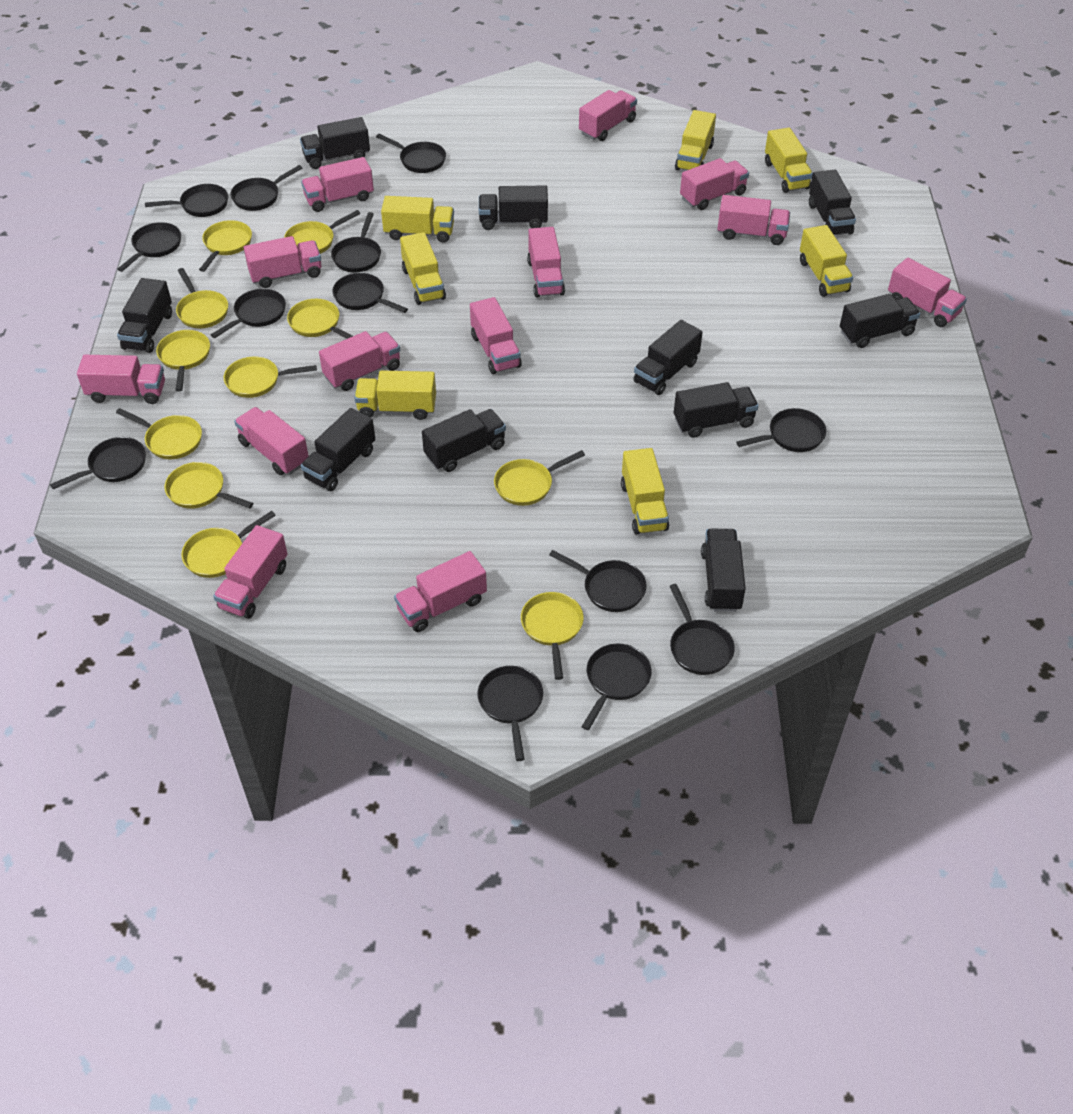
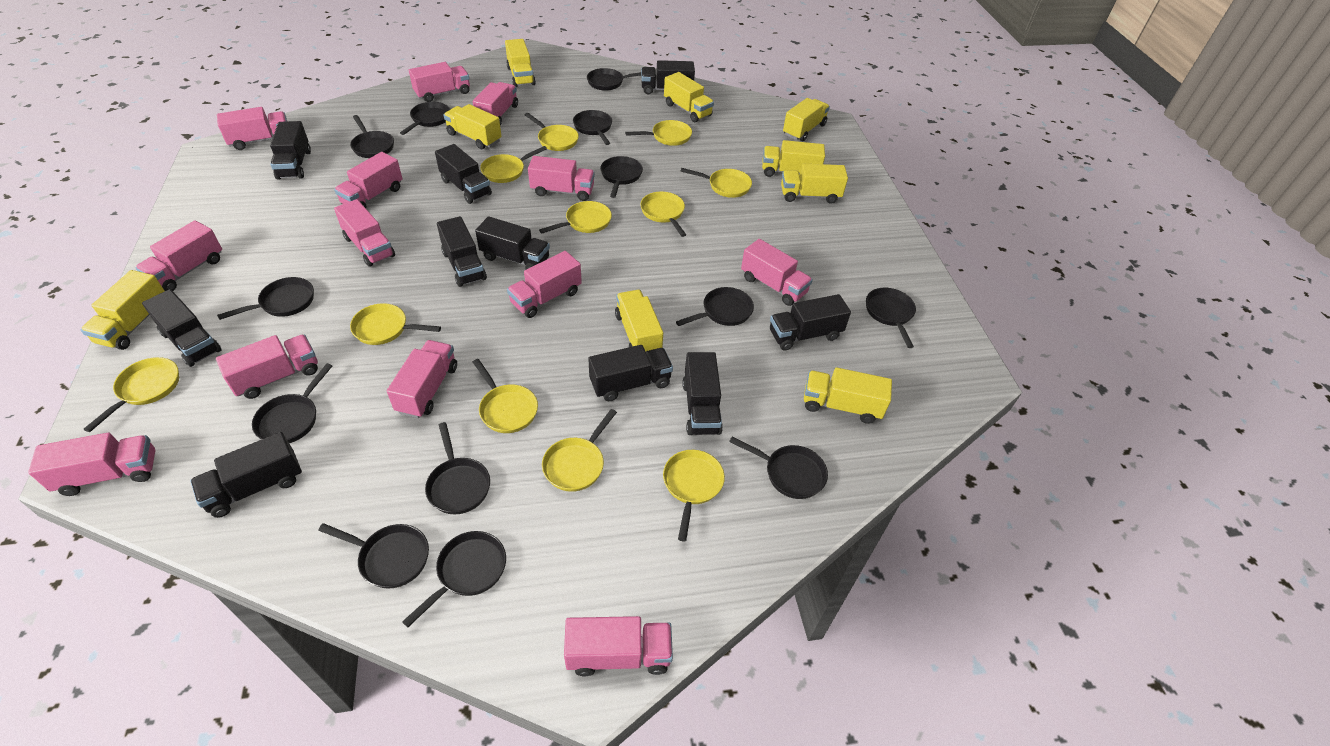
yellow truck: 7 -> 9

